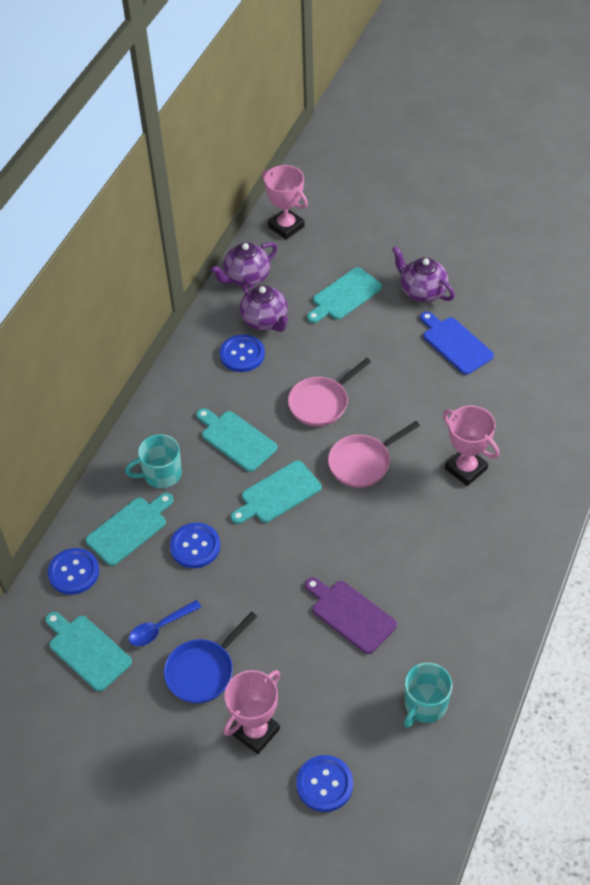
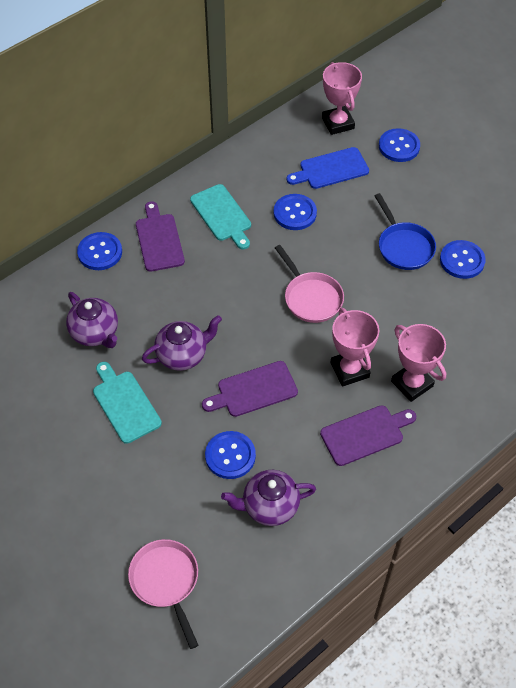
blue button: 4 -> 5
blue spoon: 1 -> 0
purple cutting board: 1 -> 3
turquoise cutting board: 5 -> 2
turquoise mug: 2 -> 0

